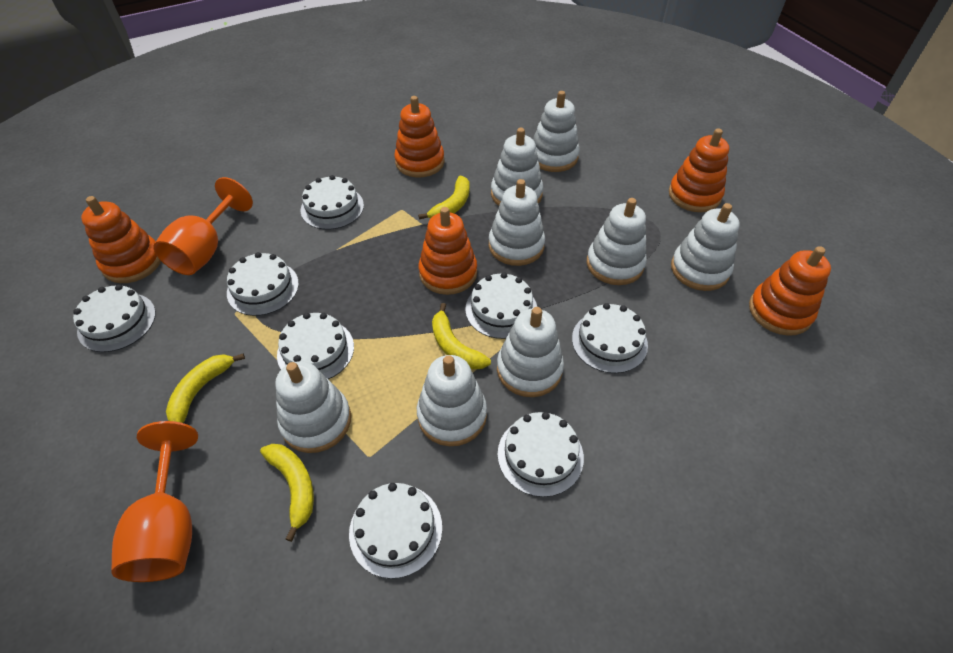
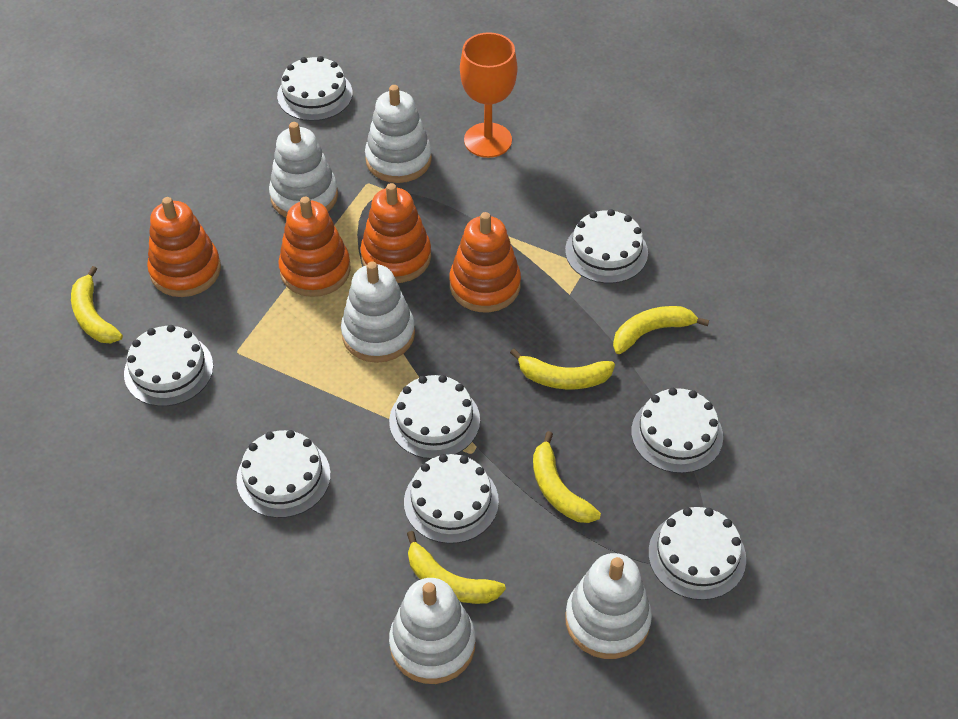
orange goblet: 2 -> 1
orange stacking toy: 5 -> 4
white stacking toy: 8 -> 5
yellow banana: 4 -> 5

